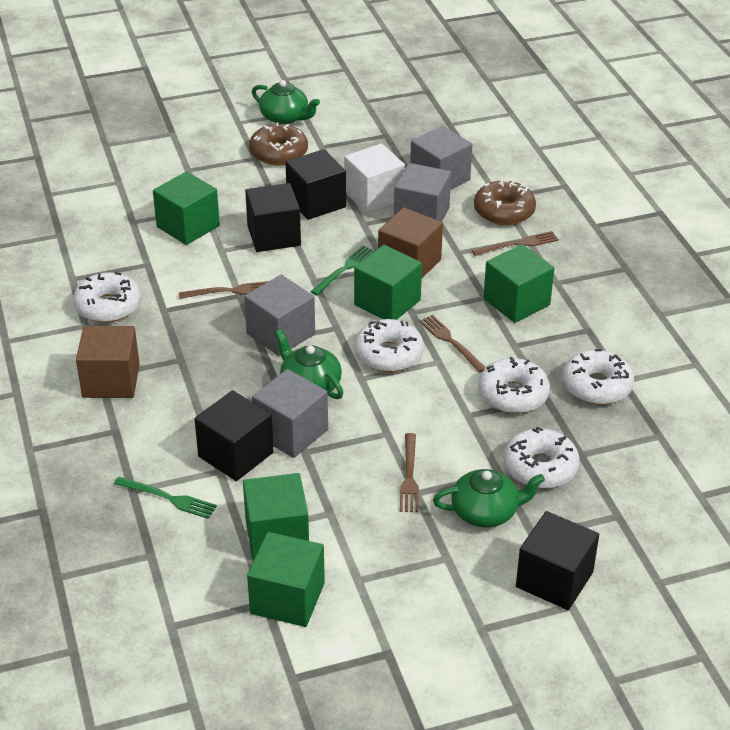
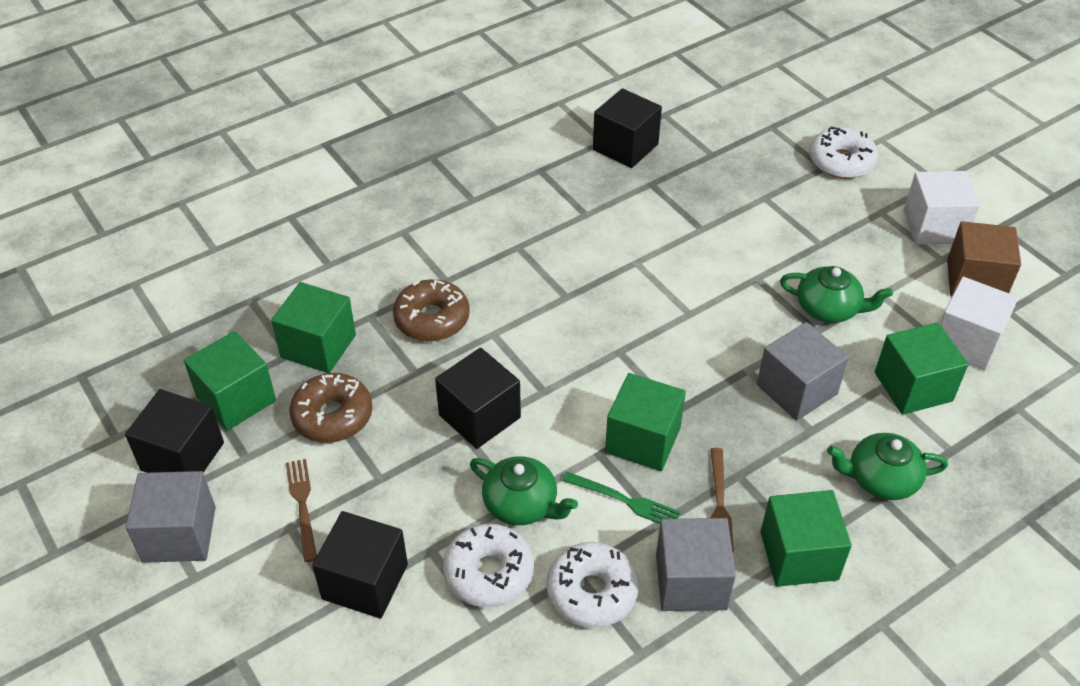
brown cube: 2 -> 1
brown fork: 4 -> 2
green fork: 2 -> 1
grey cube: 4 -> 3
white cube: 1 -> 2
white donut: 5 -> 3

